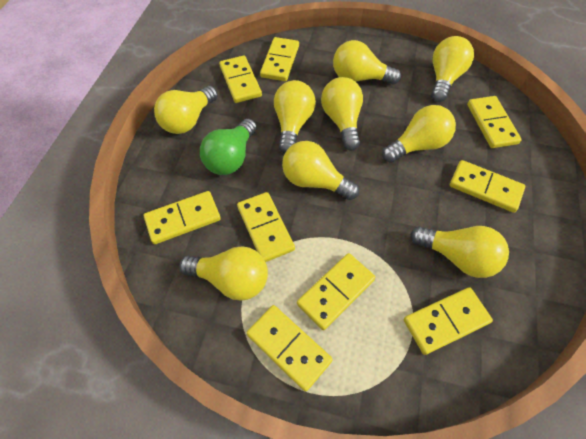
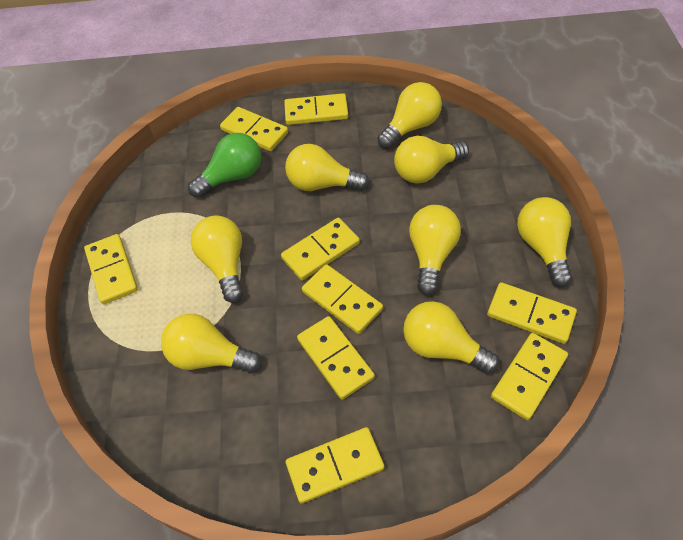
yellow light bulb: 9 -> 8

